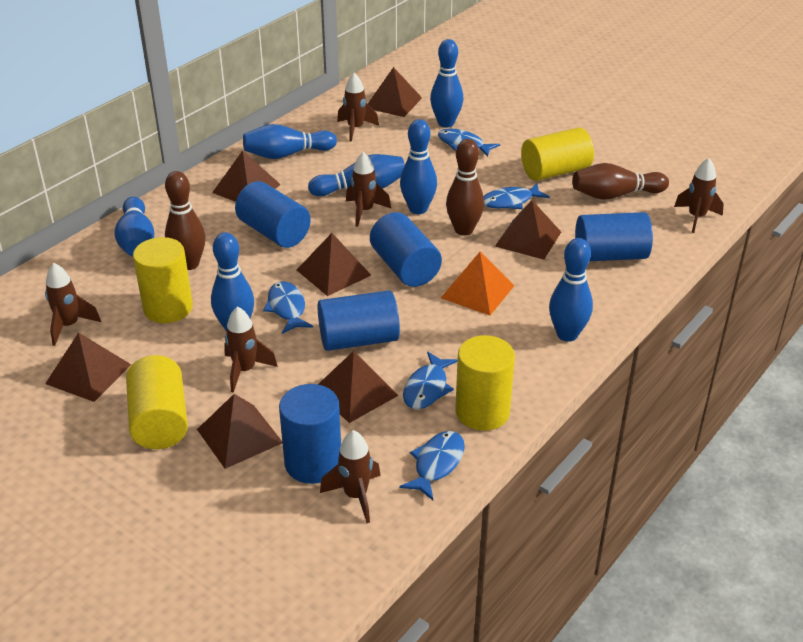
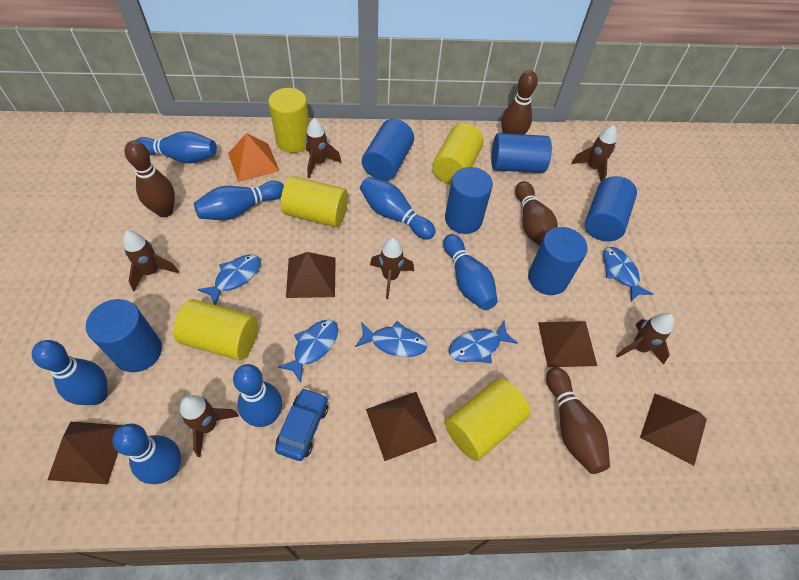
blue car: 0 -> 1
blue cylinder: 5 -> 6
brown bowling pin: 3 -> 4
brown pyramid: 7 -> 5
yellow cylinder: 4 -> 5

